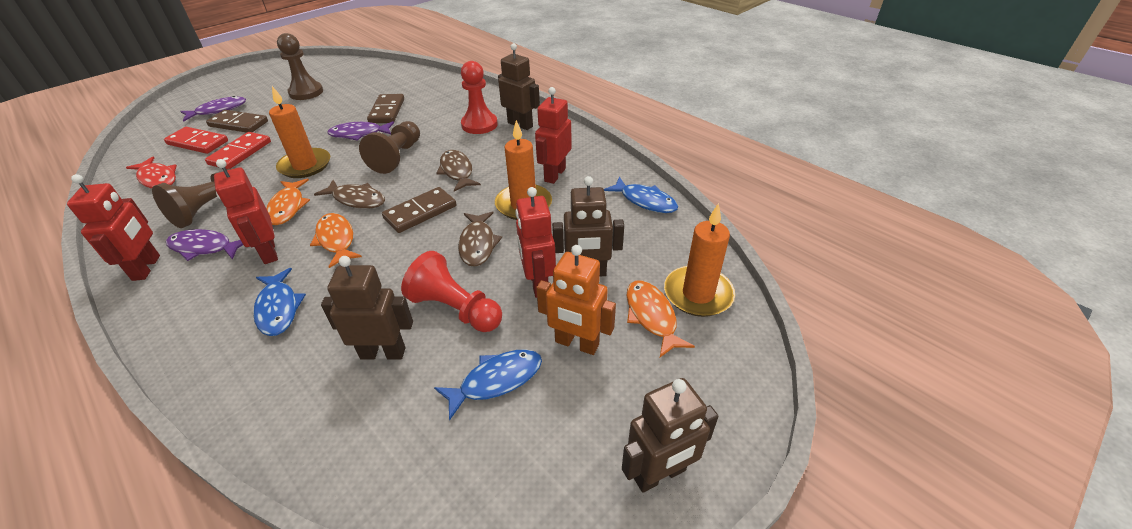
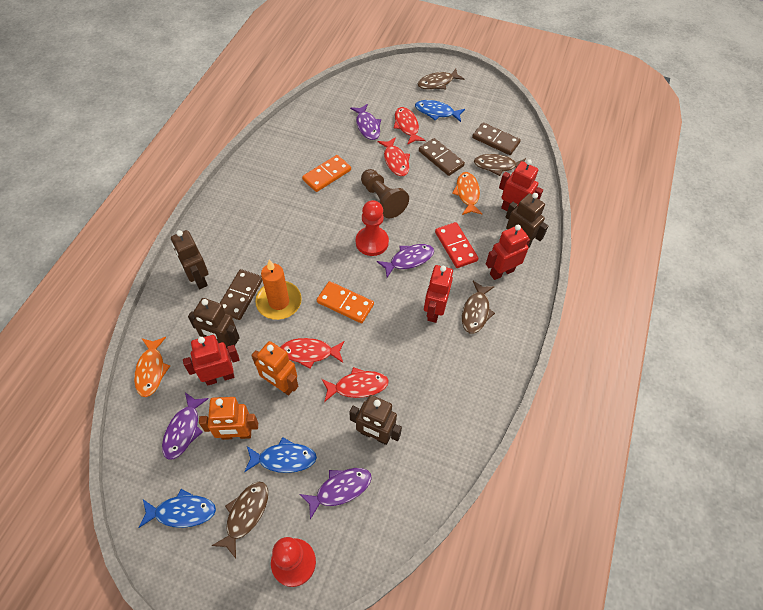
brown fish: 3 -> 4
brown pawn: 3 -> 1
orange candle: 3 -> 1
orange domino: 0 -> 2
orange fish: 3 -> 2
orange robot: 1 -> 2
purple fish: 3 -> 4
red domino: 2 -> 1
red fish: 1 -> 4

